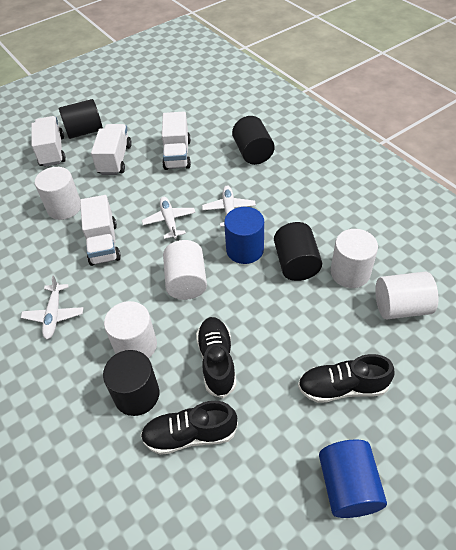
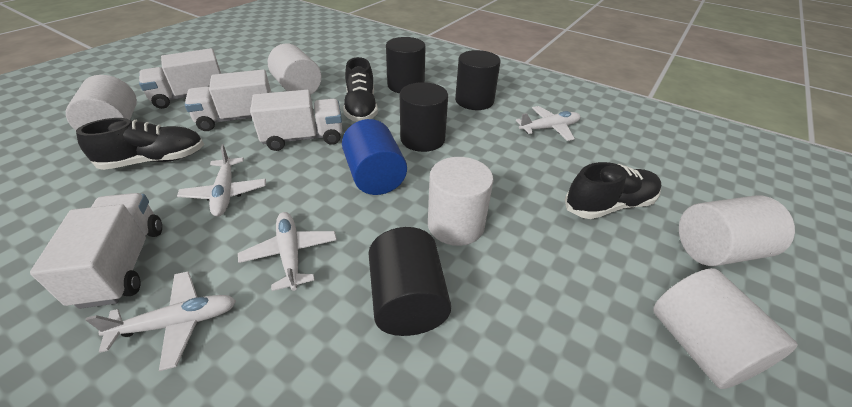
blue cylinder: 2 -> 1
white plane: 3 -> 4

